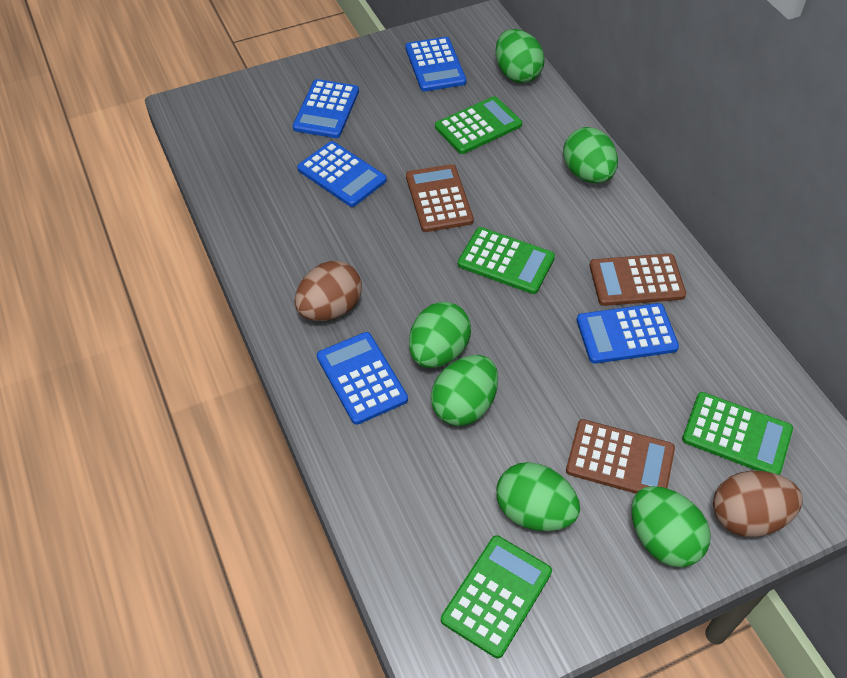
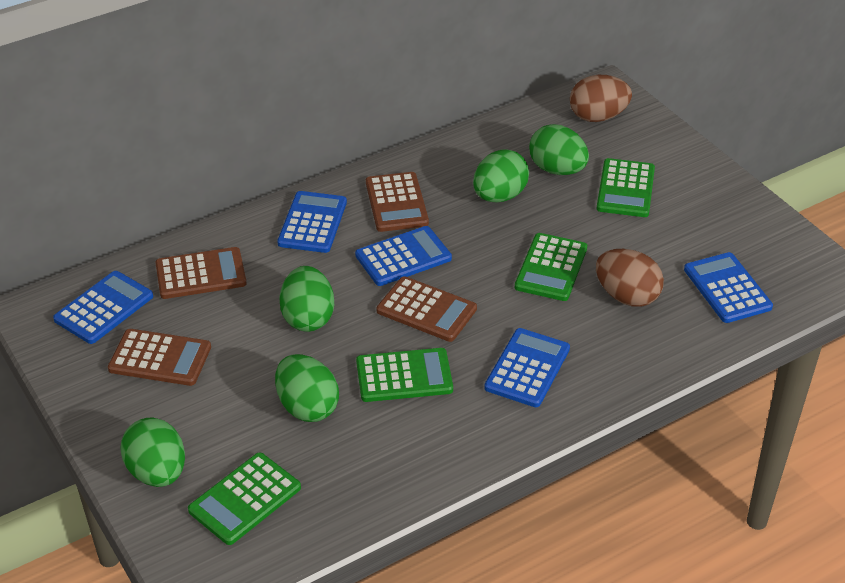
brown calculator: 3 -> 4
green egg: 6 -> 5

